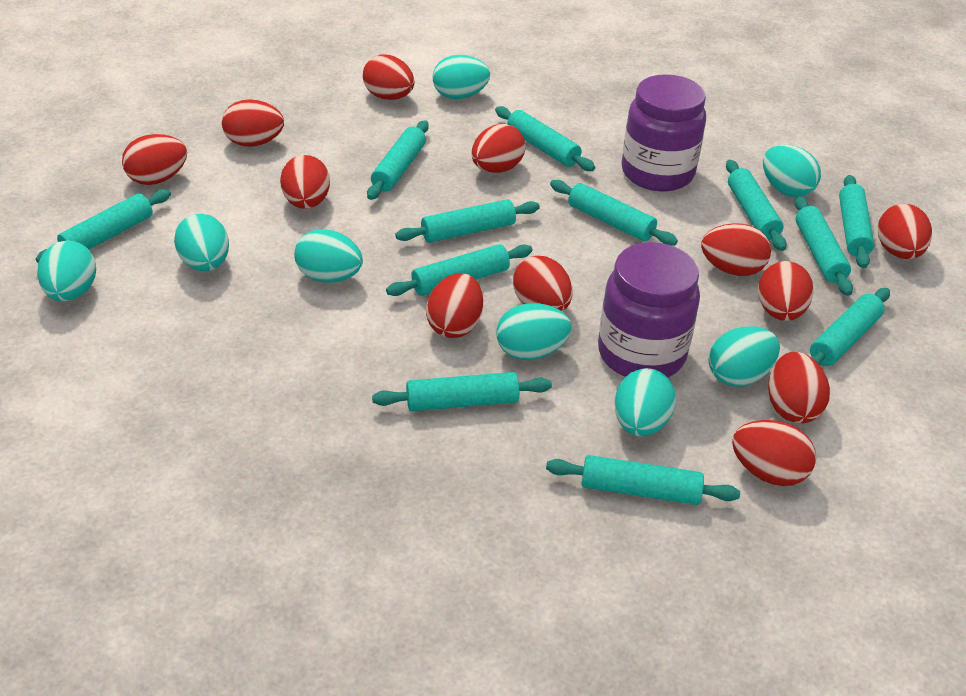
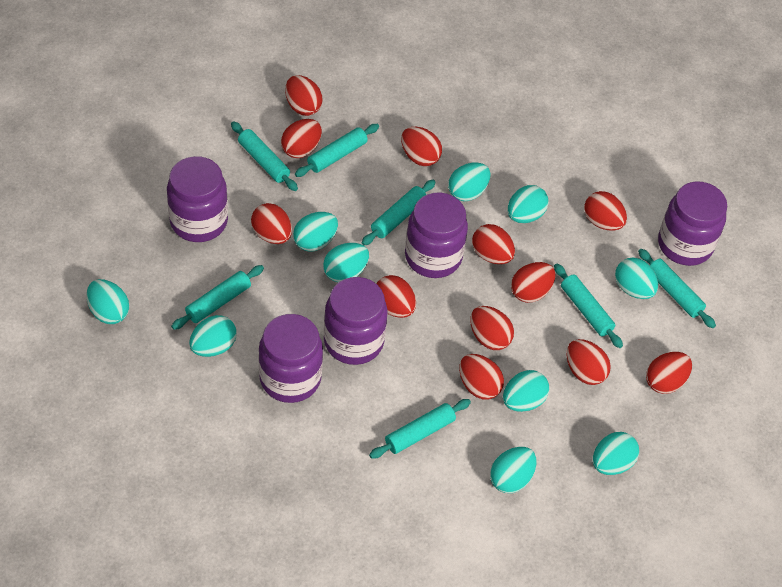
purple jar: 2 -> 5
turquoise egg: 8 -> 10
turquoise rolling pin: 12 -> 7

